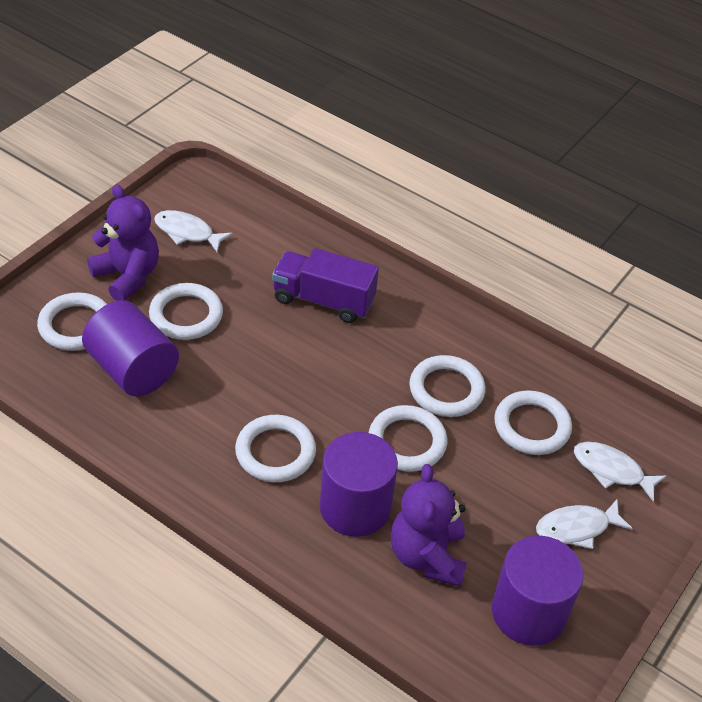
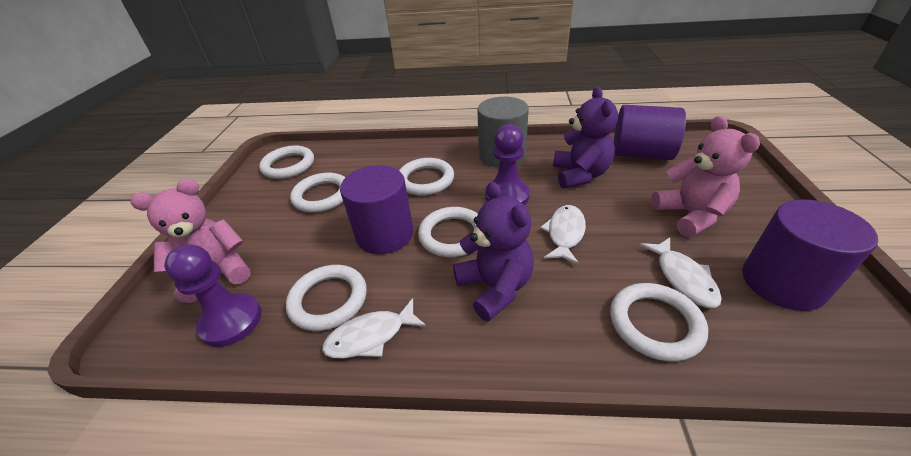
grey cylinder: 0 -> 1
pink teddy bear: 0 -> 2
purple pawn: 0 -> 2
purple truck: 1 -> 0

